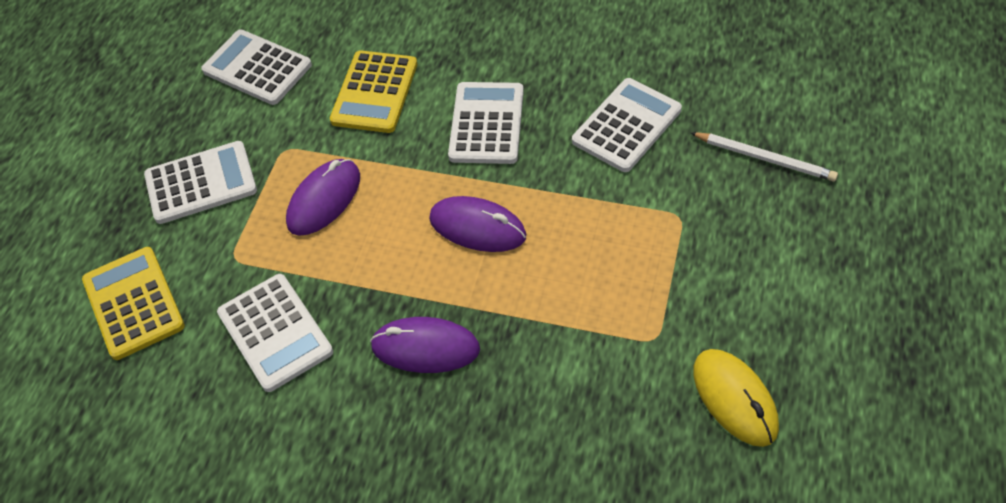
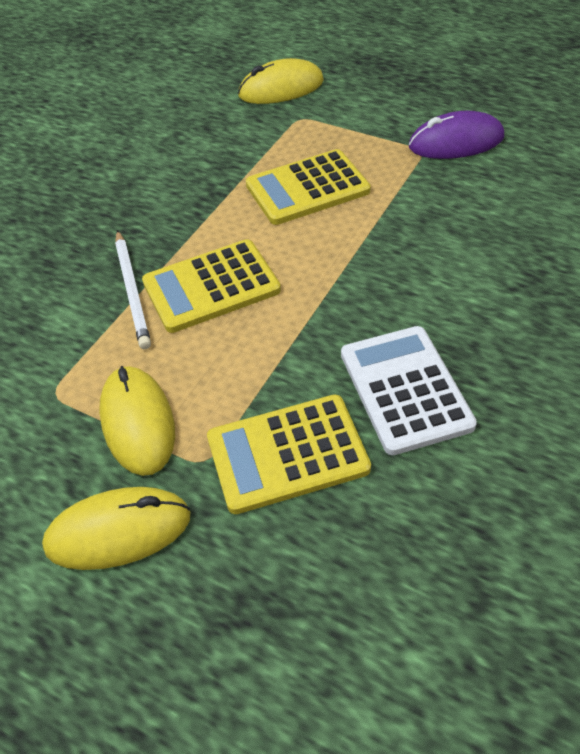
purple mouse: 3 -> 1
white calculator: 5 -> 1
yellow calculator: 2 -> 3
yellow mouse: 1 -> 3

